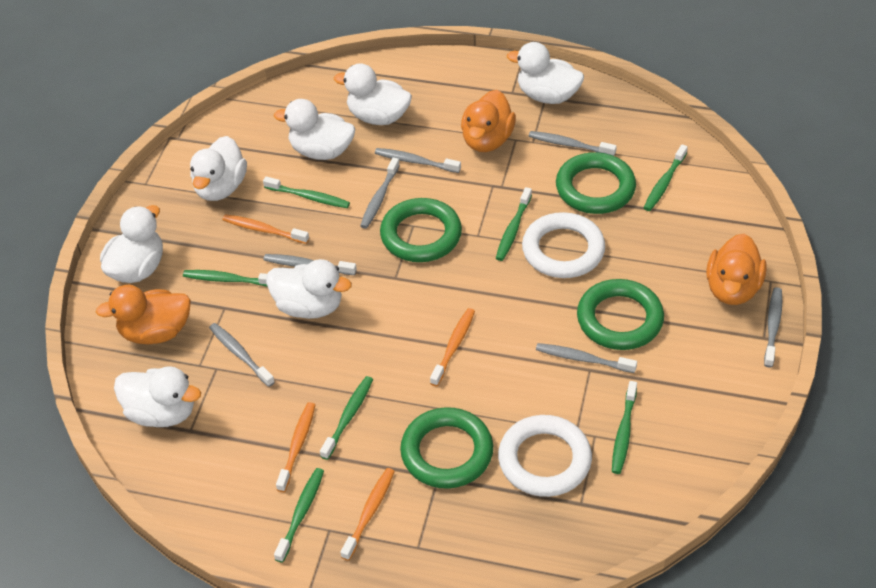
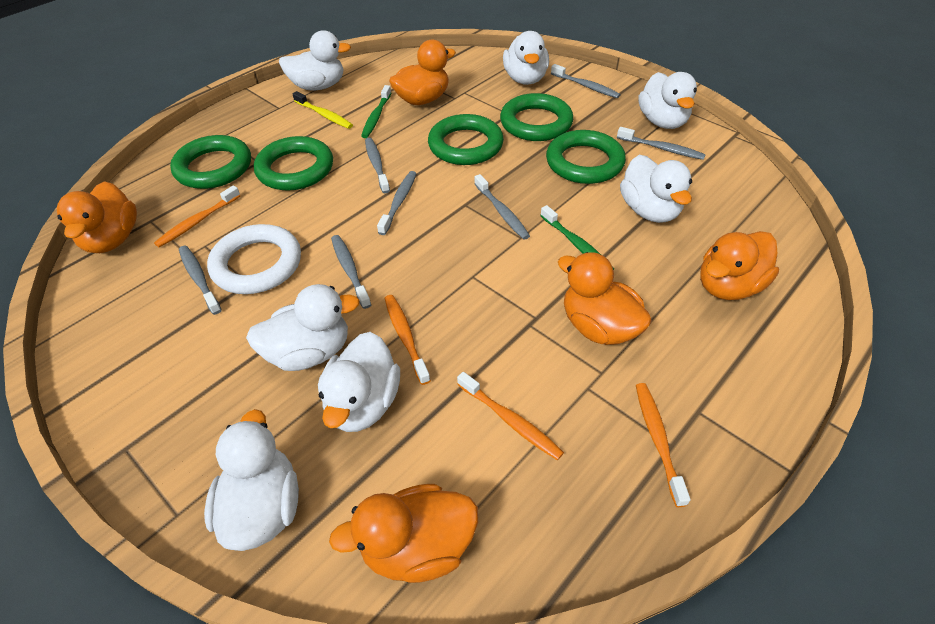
green ring: 4 -> 5
green toothbrush: 7 -> 2
orange duck: 3 -> 5
white ring: 2 -> 1
yellow toothbrush: 0 -> 1

